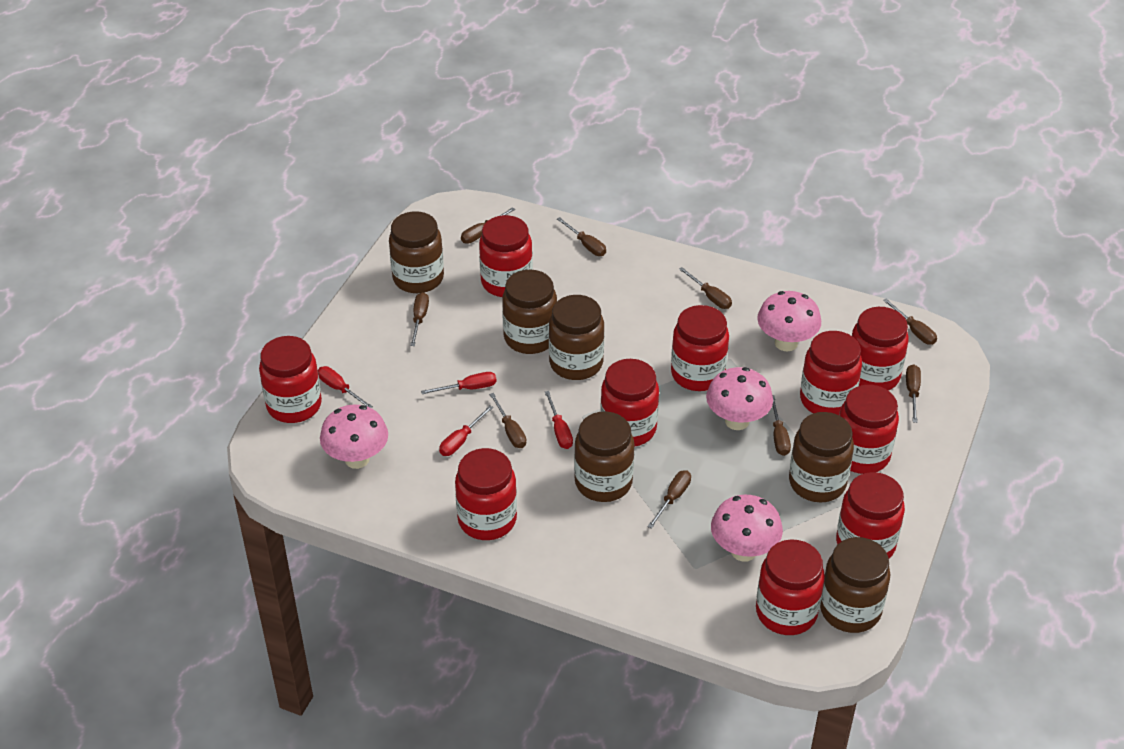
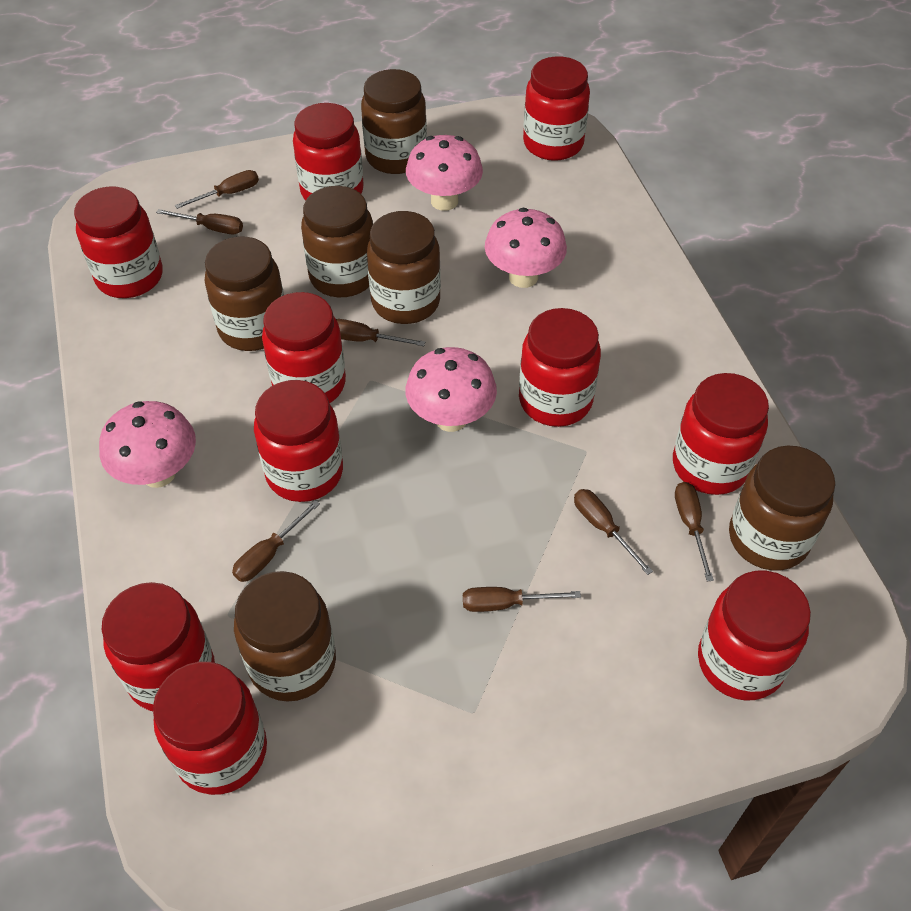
brown screwdriver: 9 -> 7
red screwdriver: 4 -> 0

